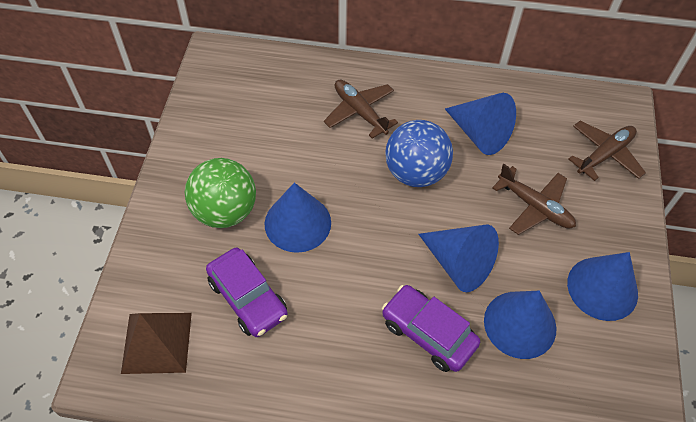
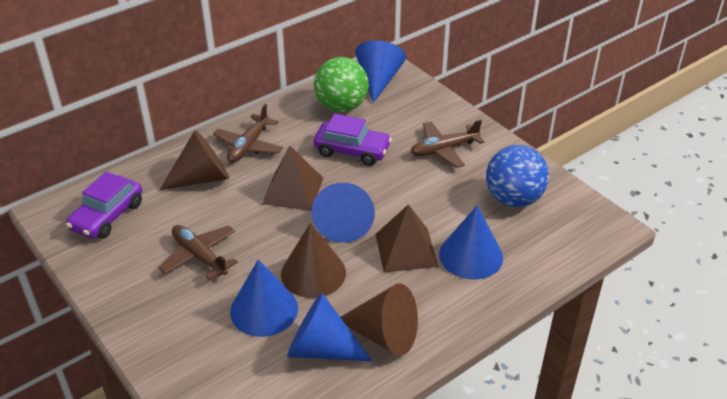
brown cone: 0 -> 3
brown pyramid: 1 -> 2

